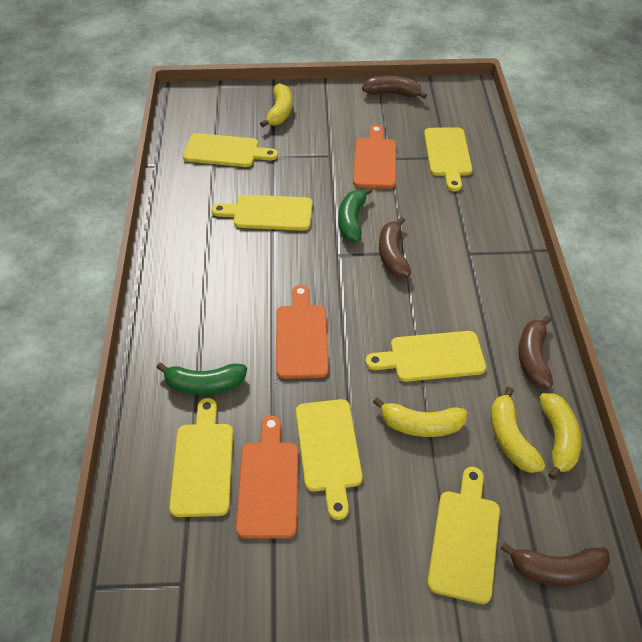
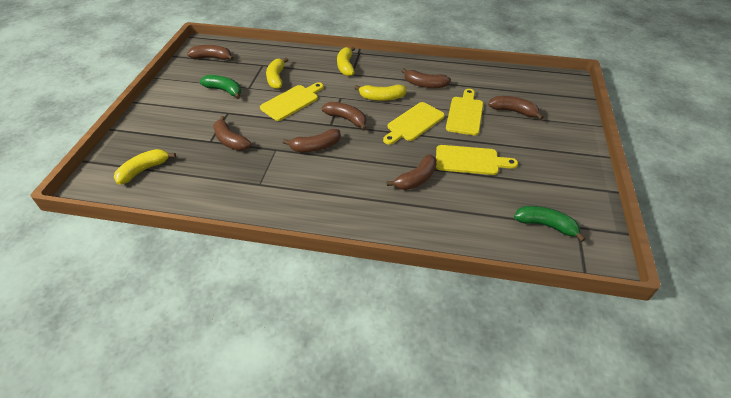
brown banana: 4 -> 7
orange cutting board: 3 -> 0
yellow cutting board: 7 -> 4

